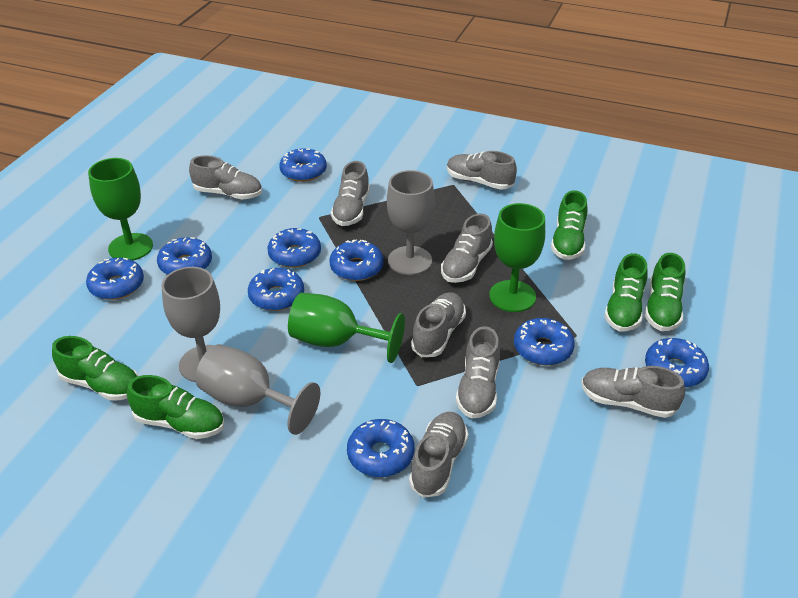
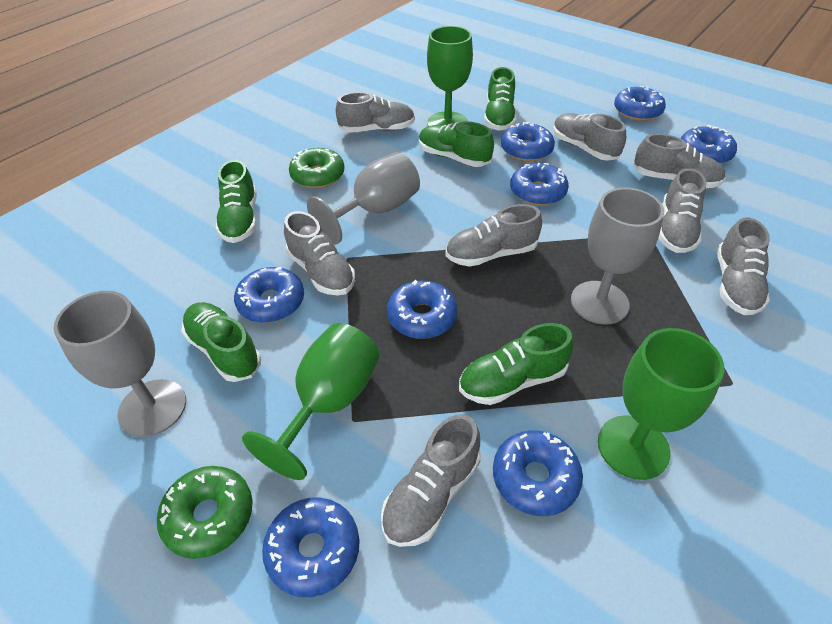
blue donut: 9 -> 8
green donut: 0 -> 2

